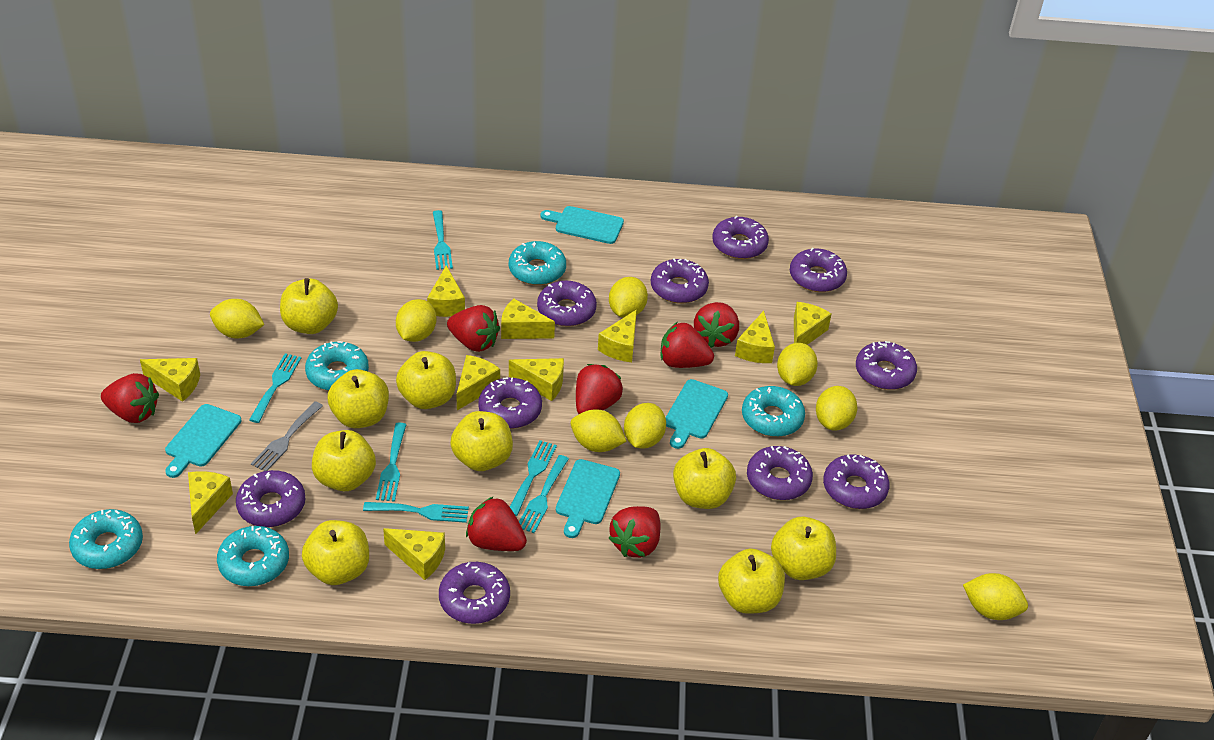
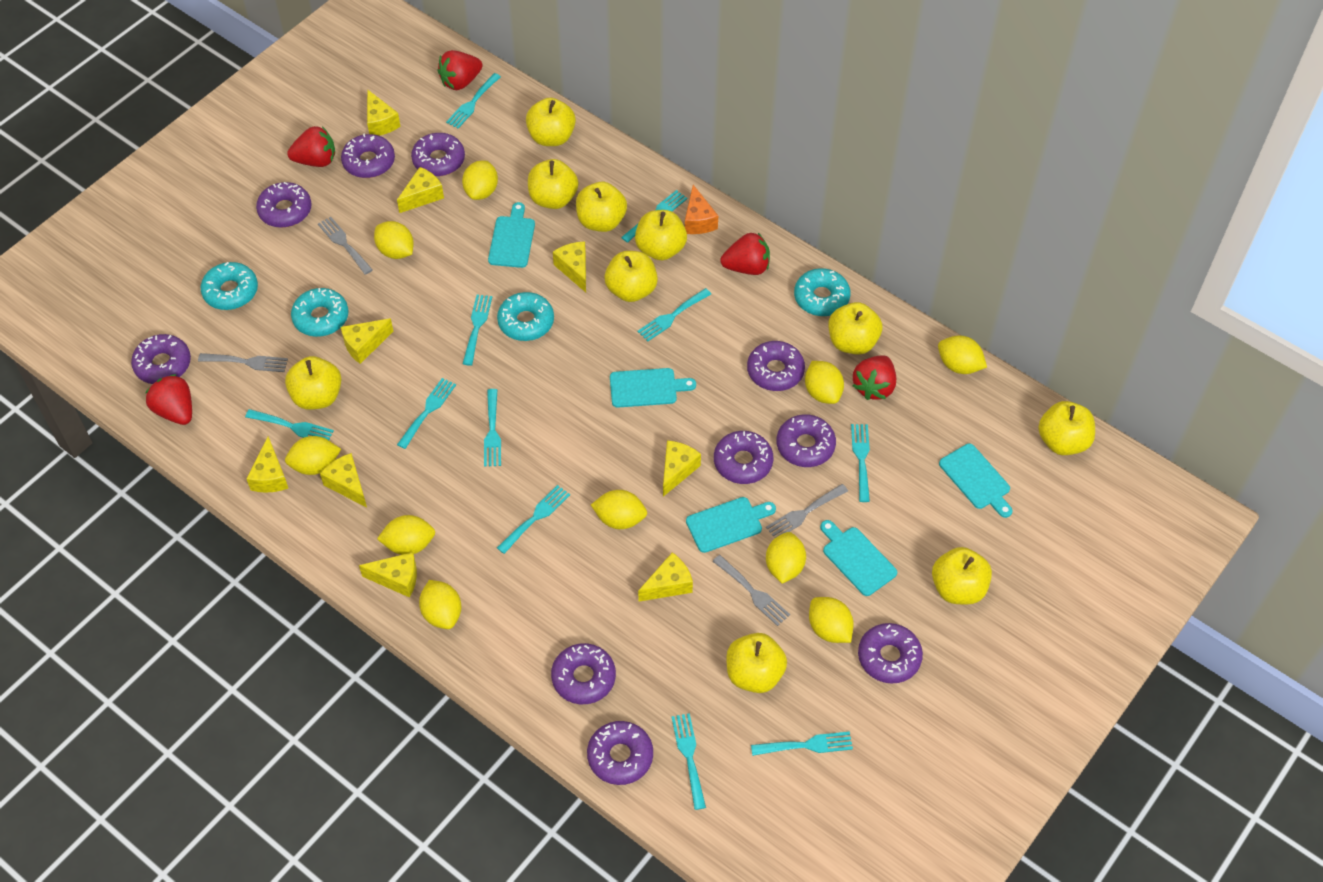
grey fork: 1 -> 4
orange cheese: 0 -> 1
red strawberry: 7 -> 5
turquoise cutting board: 4 -> 5
turquoise donut: 5 -> 4
turquoise fork: 6 -> 11
yellow apple: 9 -> 10
yellow cheese: 10 -> 9
yellow lemon: 8 -> 10

